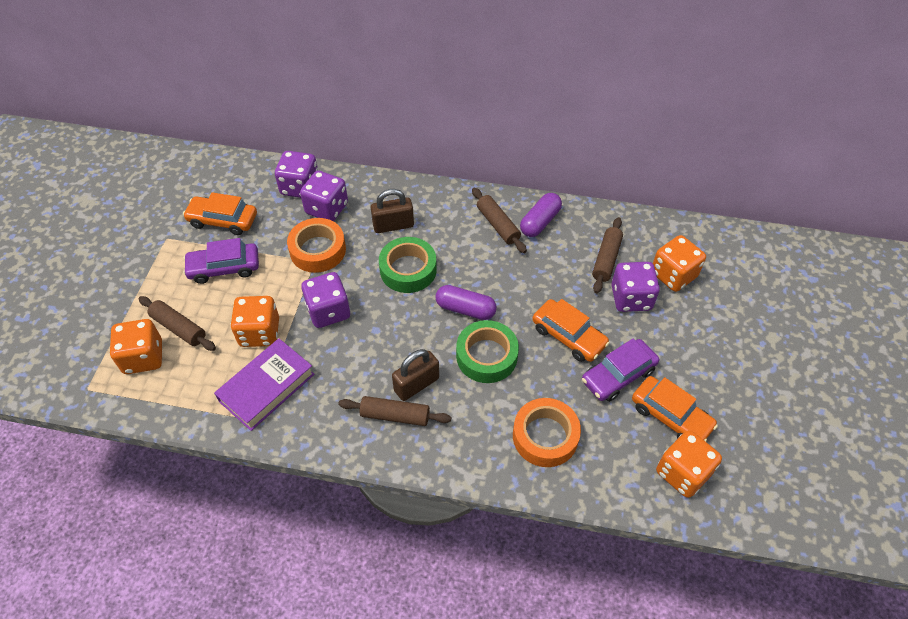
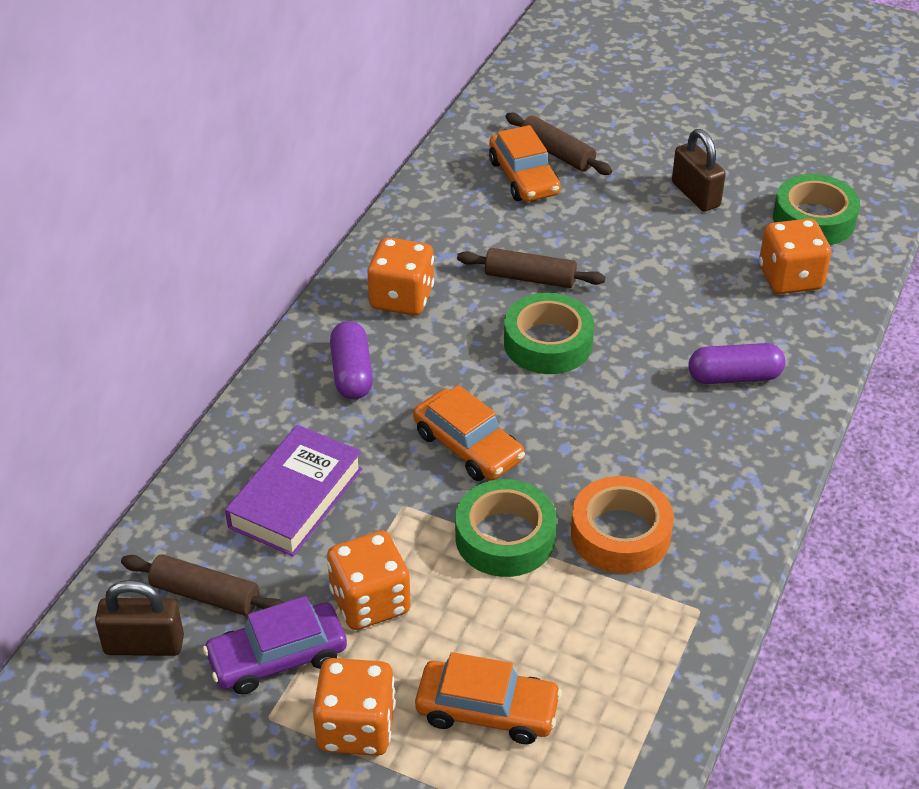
brown rolling pin: 4 -> 3
green tape: 2 -> 3
orange tape: 2 -> 1
purple car: 2 -> 1
purple dice: 4 -> 0

